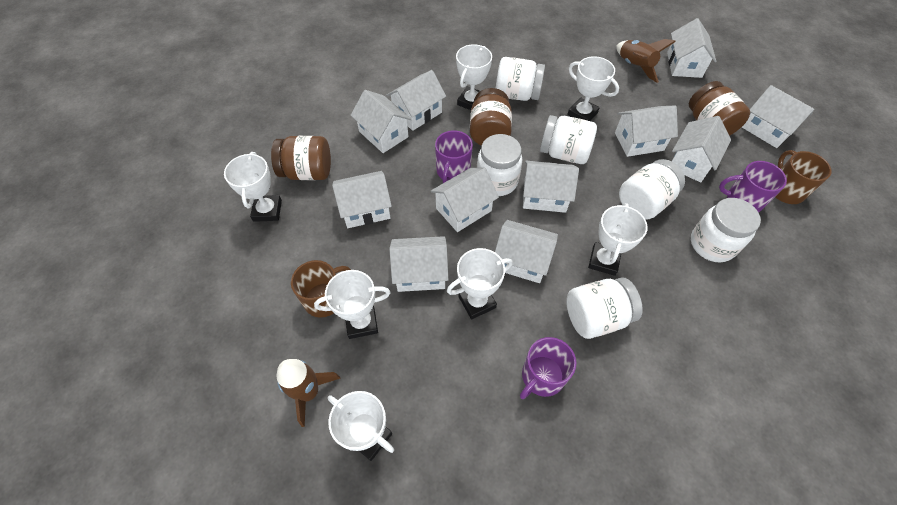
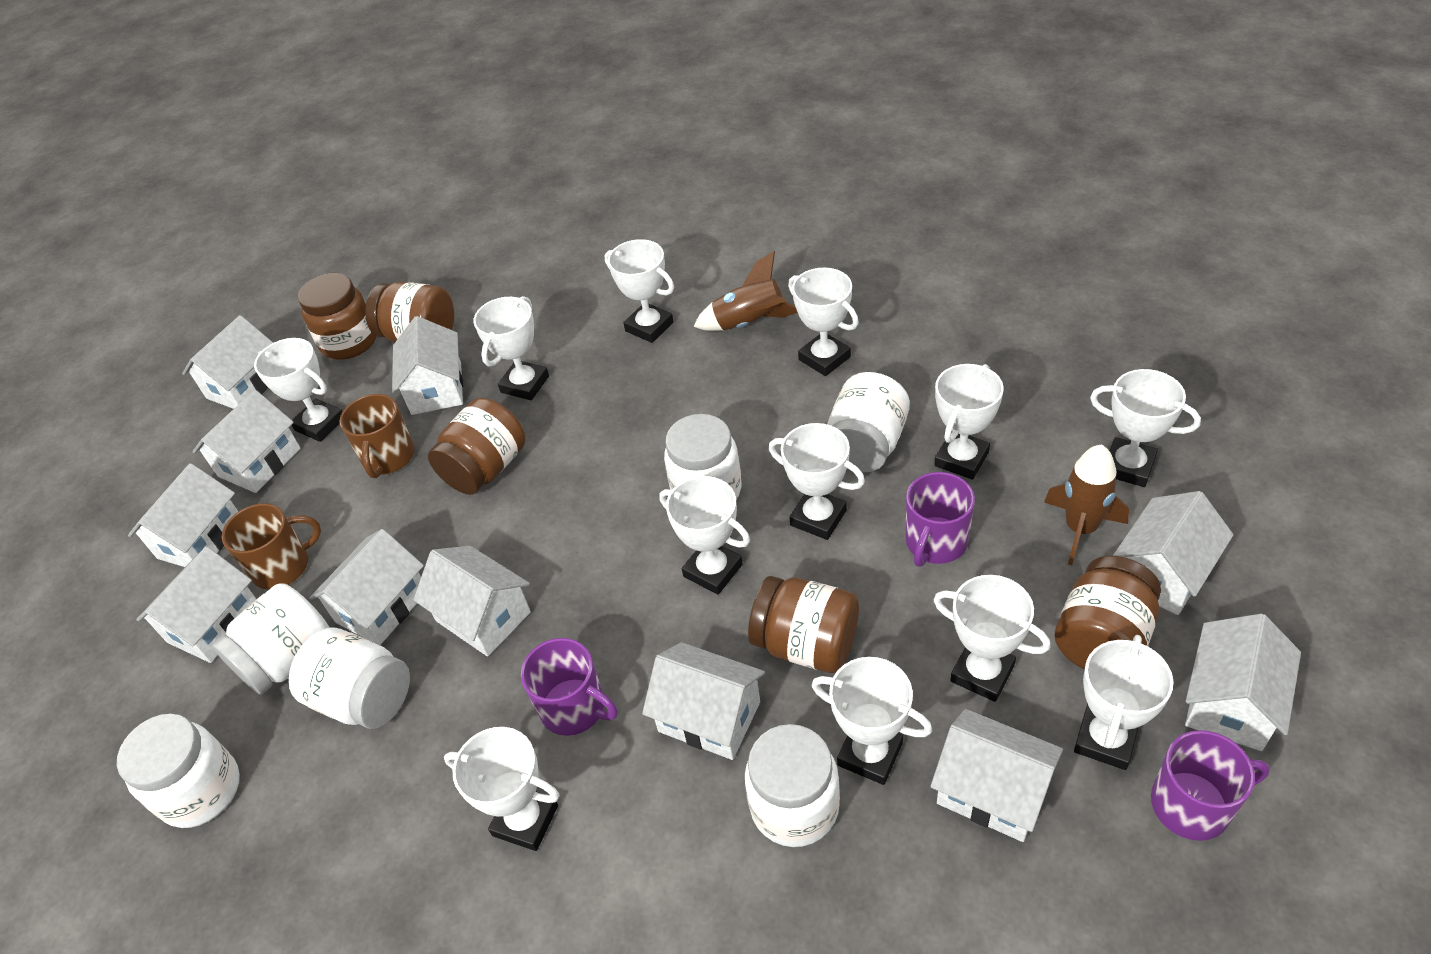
brown jar: 3 -> 5
white trophy: 7 -> 12

